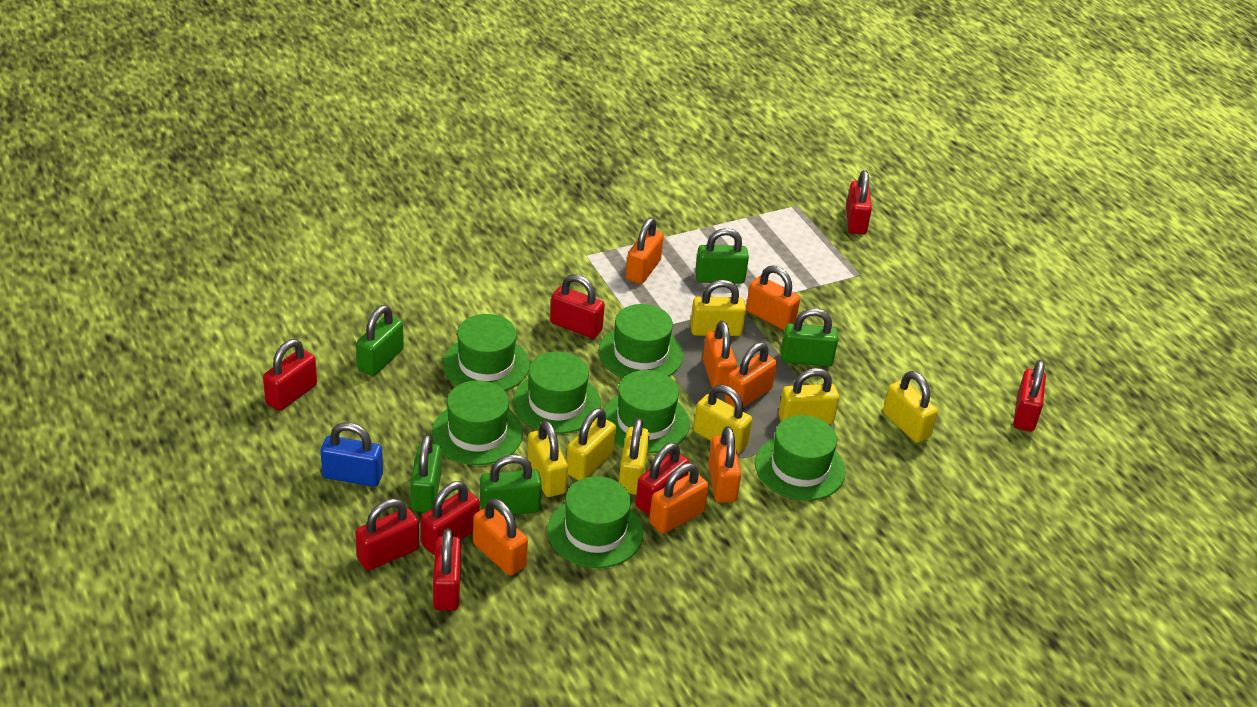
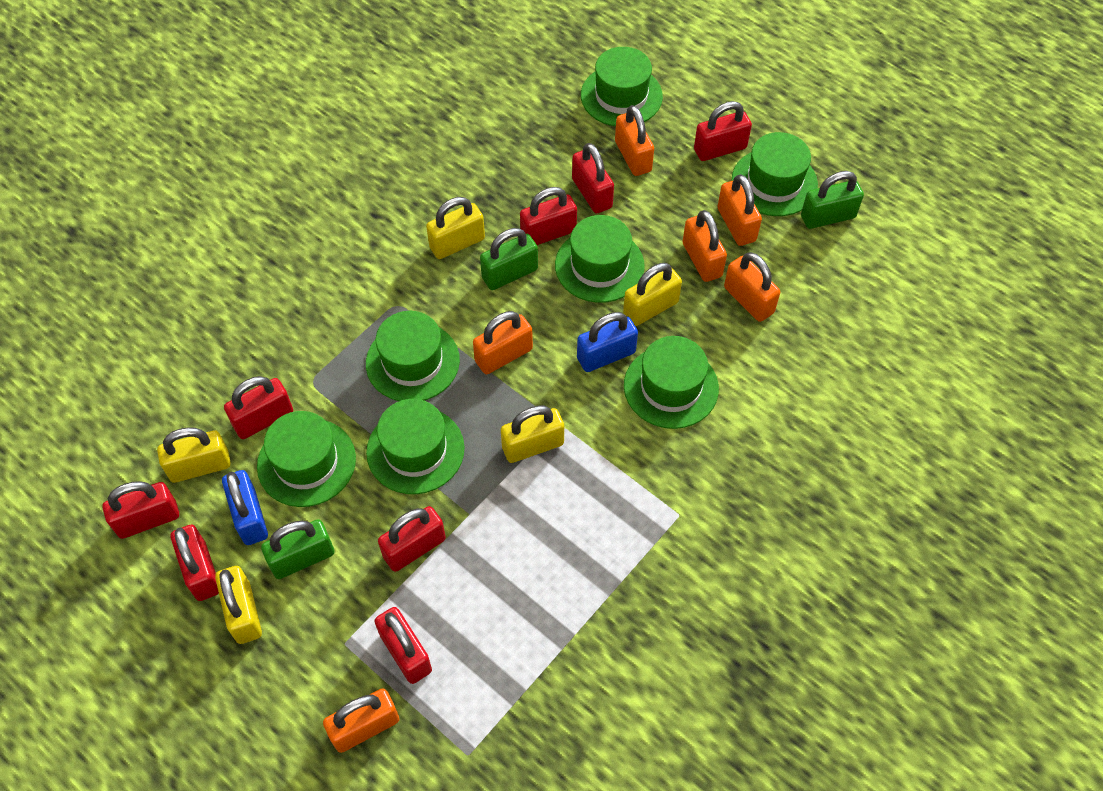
blue padlock: 1 -> 2
green padlock: 5 -> 3
orange padlock: 7 -> 6
yellow padlock: 7 -> 5

